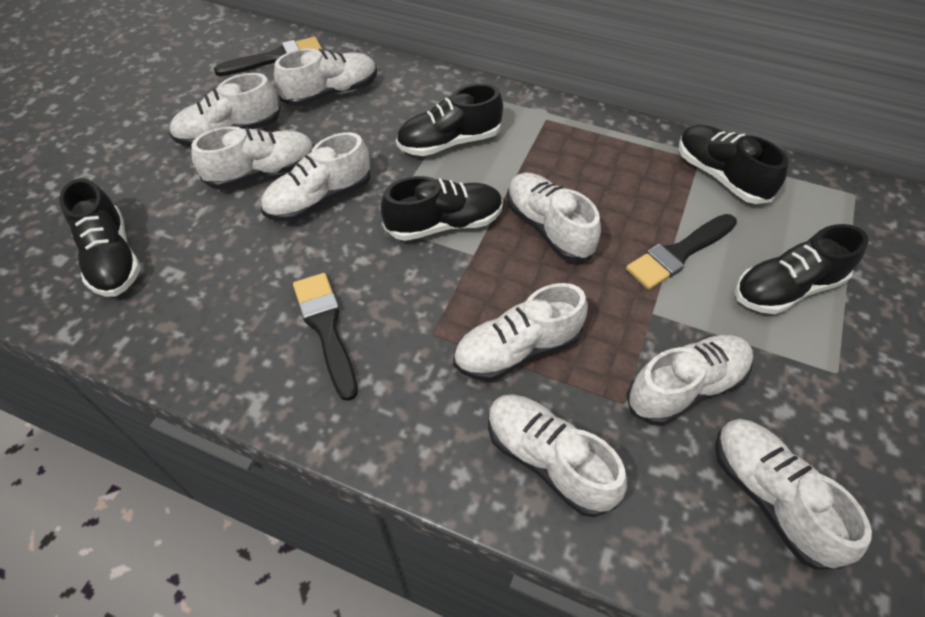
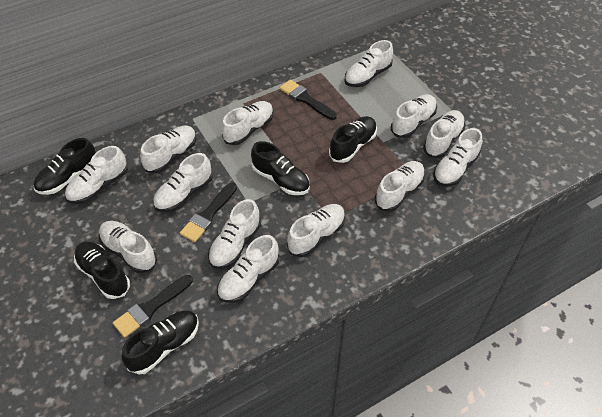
white shoe: 9 -> 13

